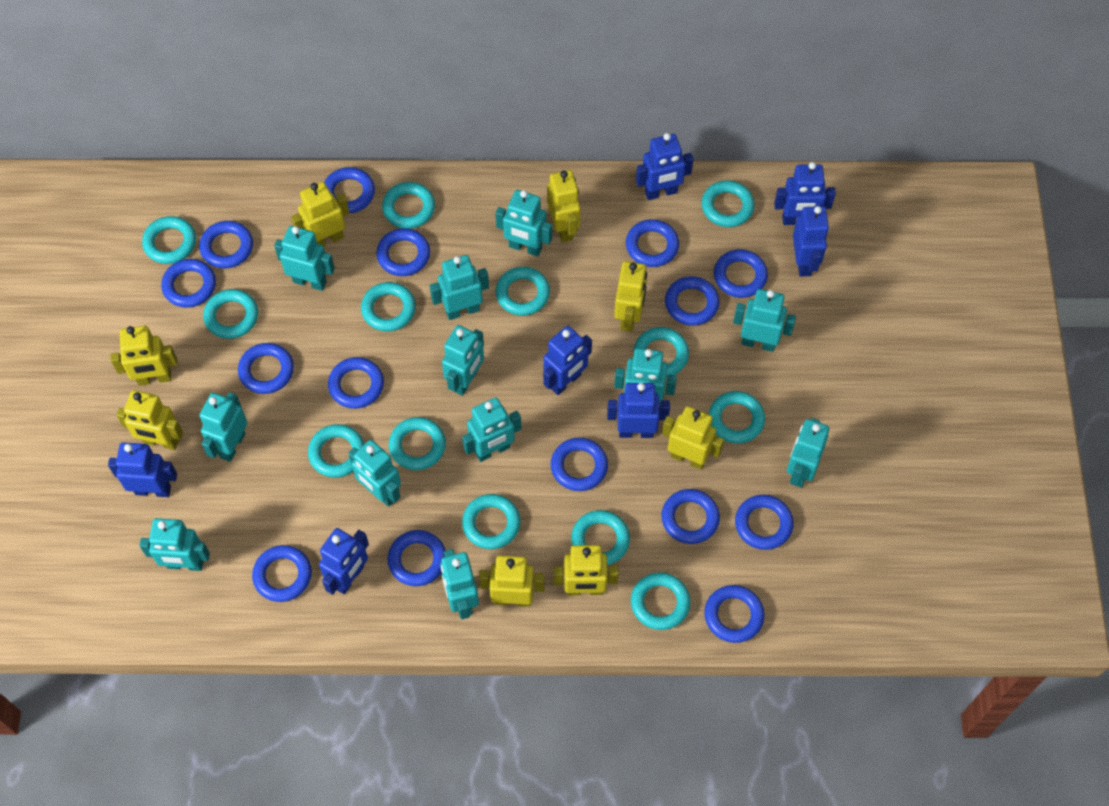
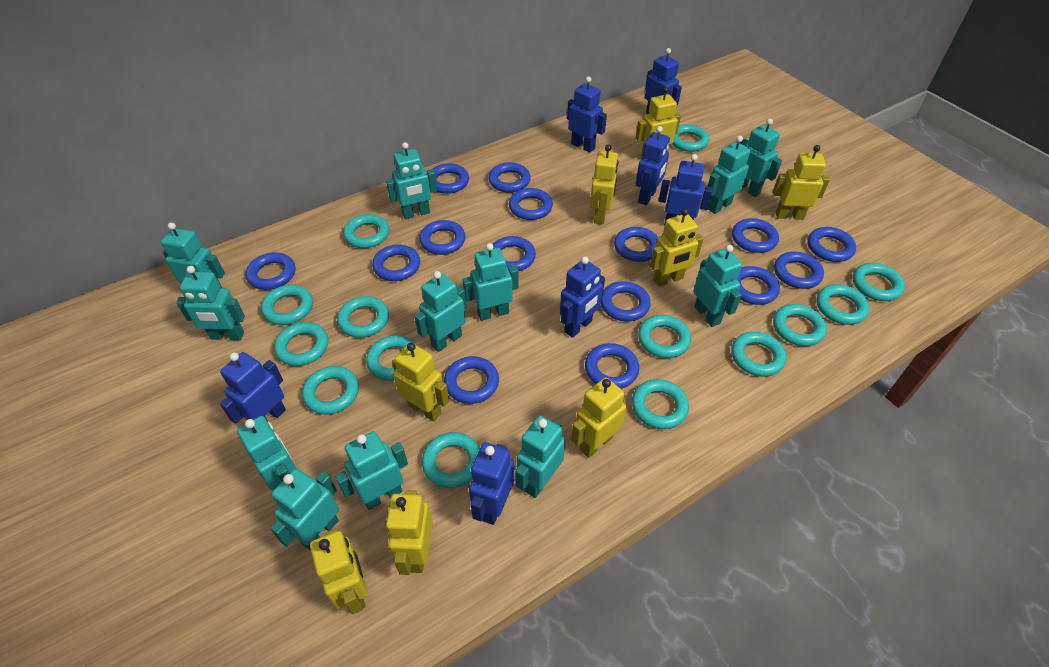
turquoise ring: 13 -> 14

